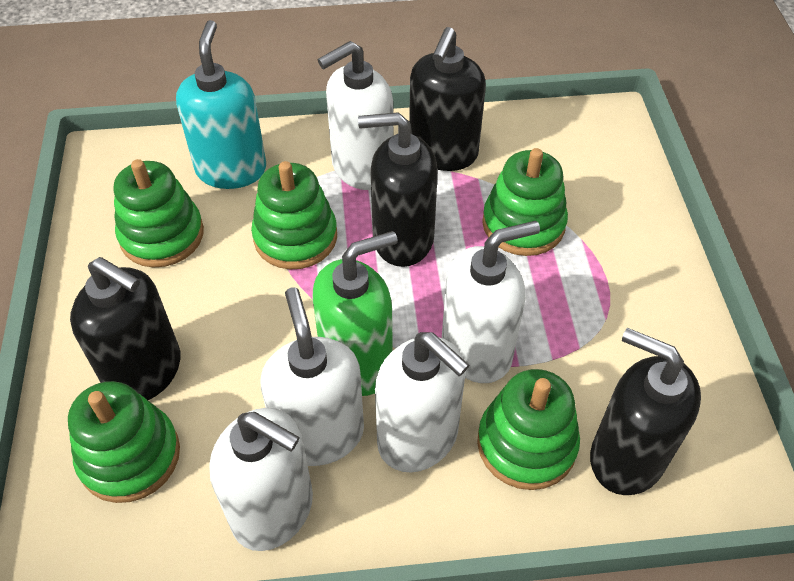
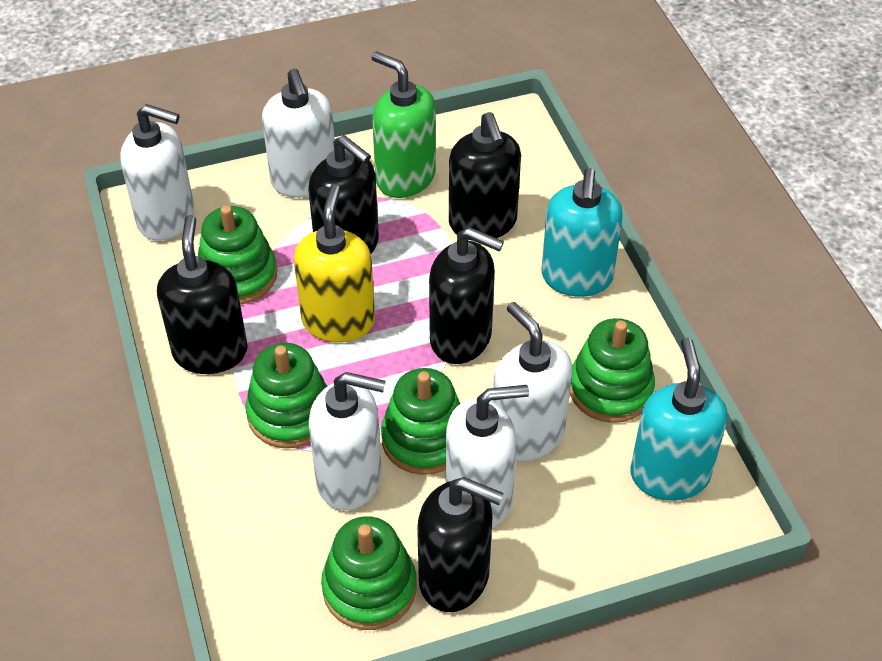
black soap dispenser: 4 -> 5
turquoise soap dispenser: 1 -> 2
yellow soap dispenser: 0 -> 1

